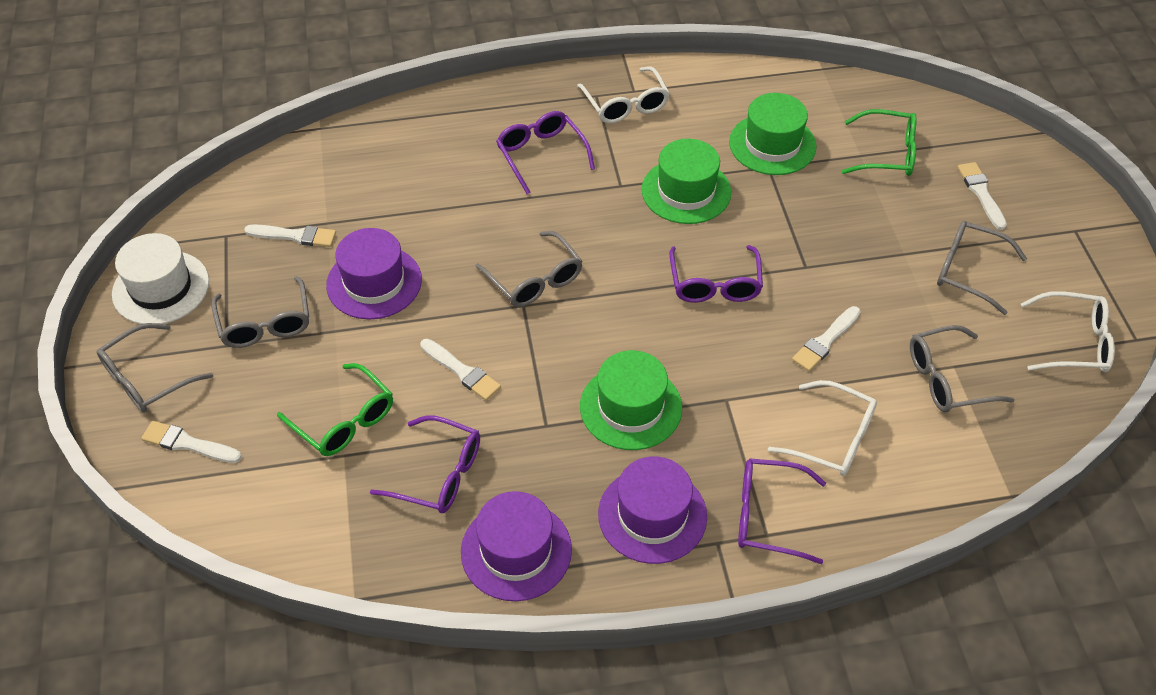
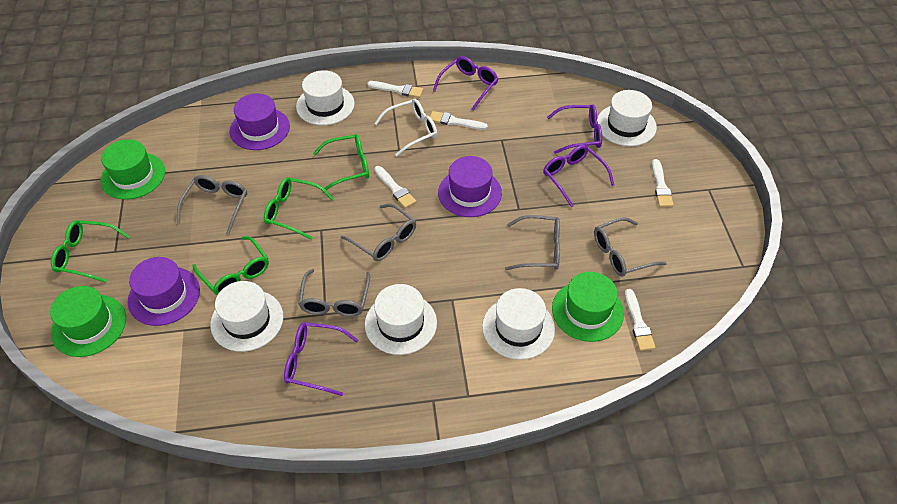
green glasses: 2 -> 4
white glasses: 3 -> 1
white hat: 1 -> 5

